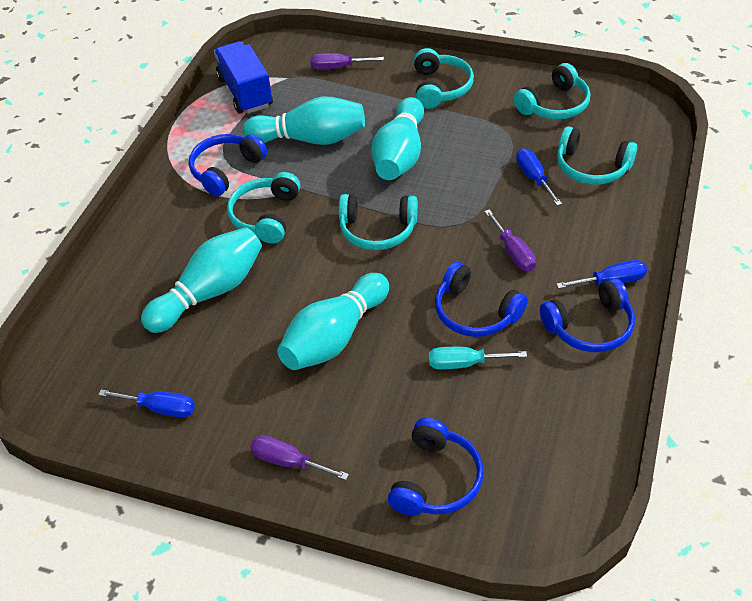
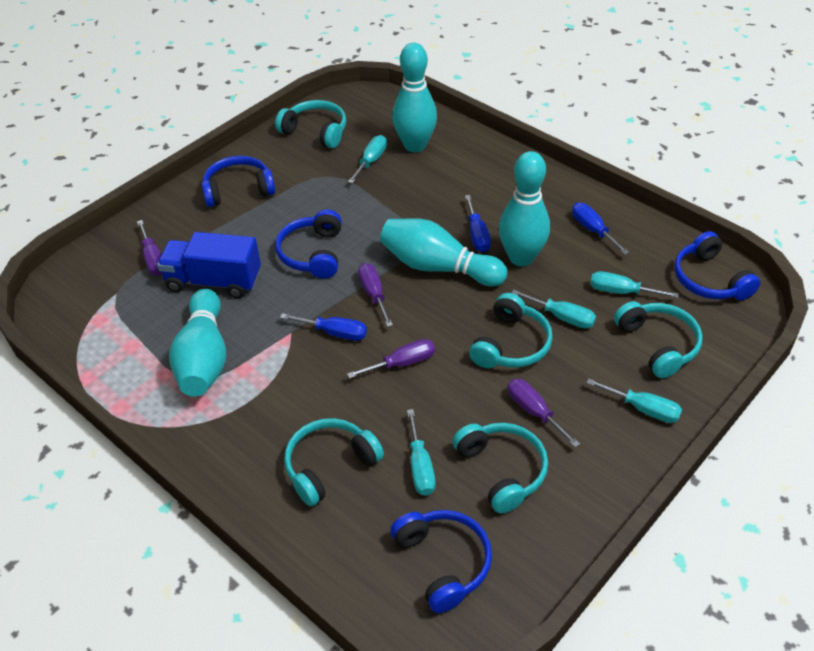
purple screwdriver: 3 -> 4
turquoise screwdriver: 1 -> 5

